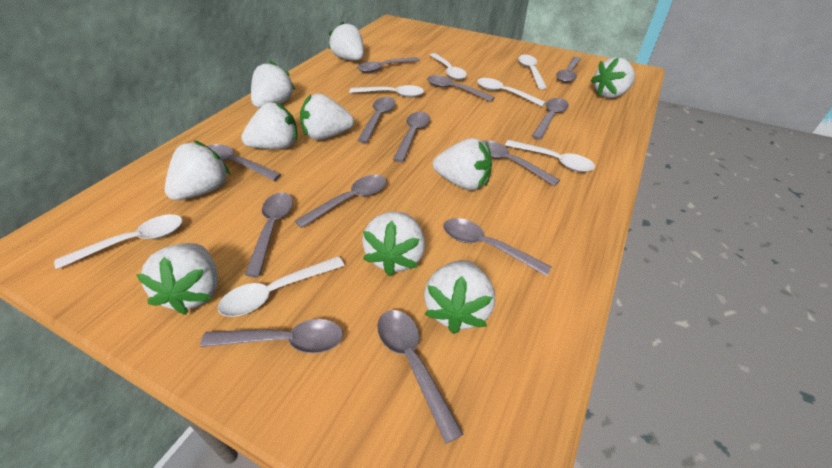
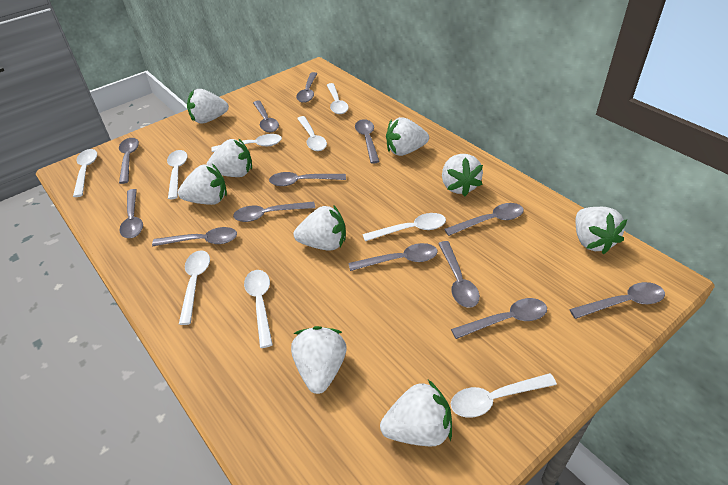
white spoon: 7 -> 9
white strawberry: 10 -> 9

